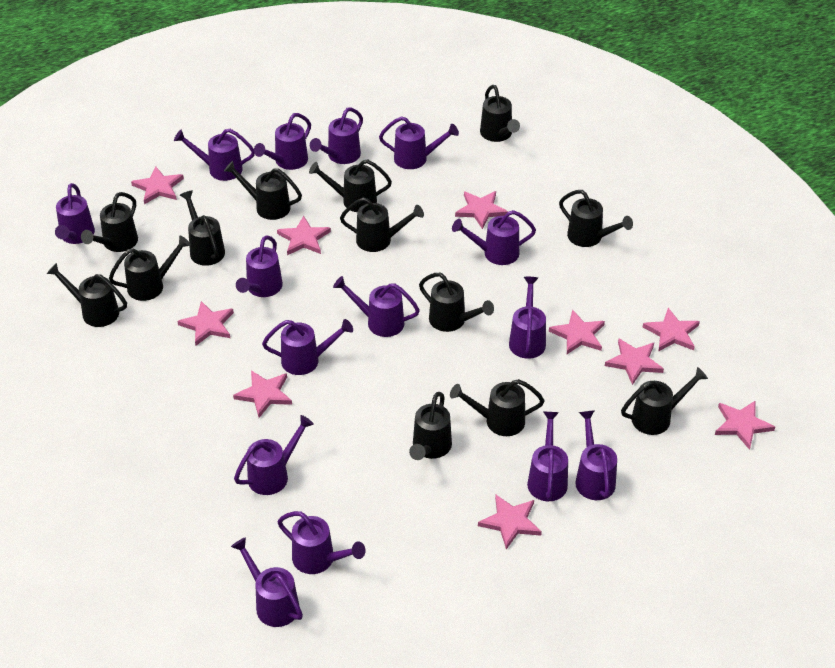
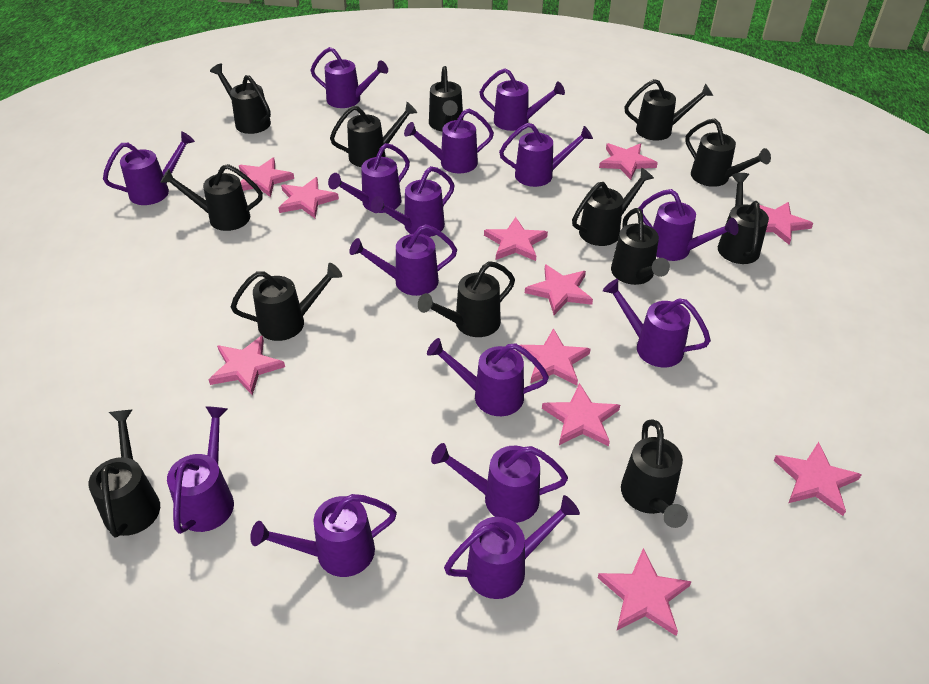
pink star: 10 -> 11

